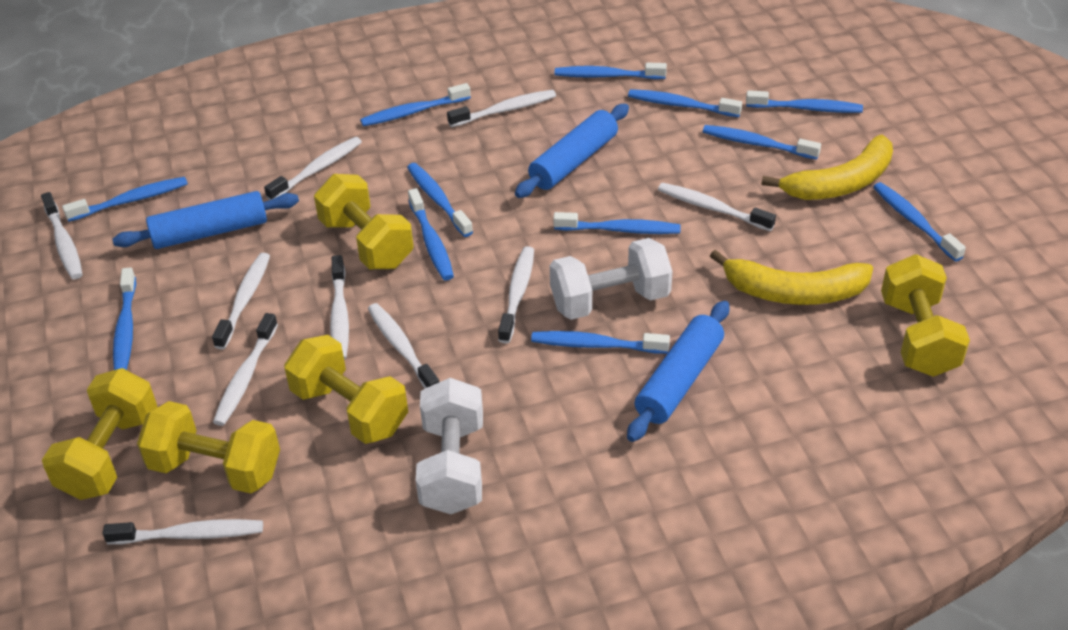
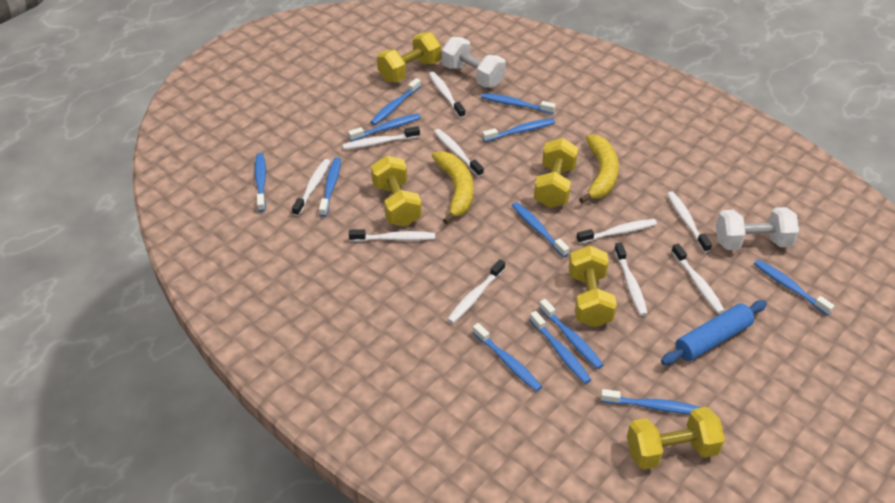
blue rolling pin: 3 -> 1

